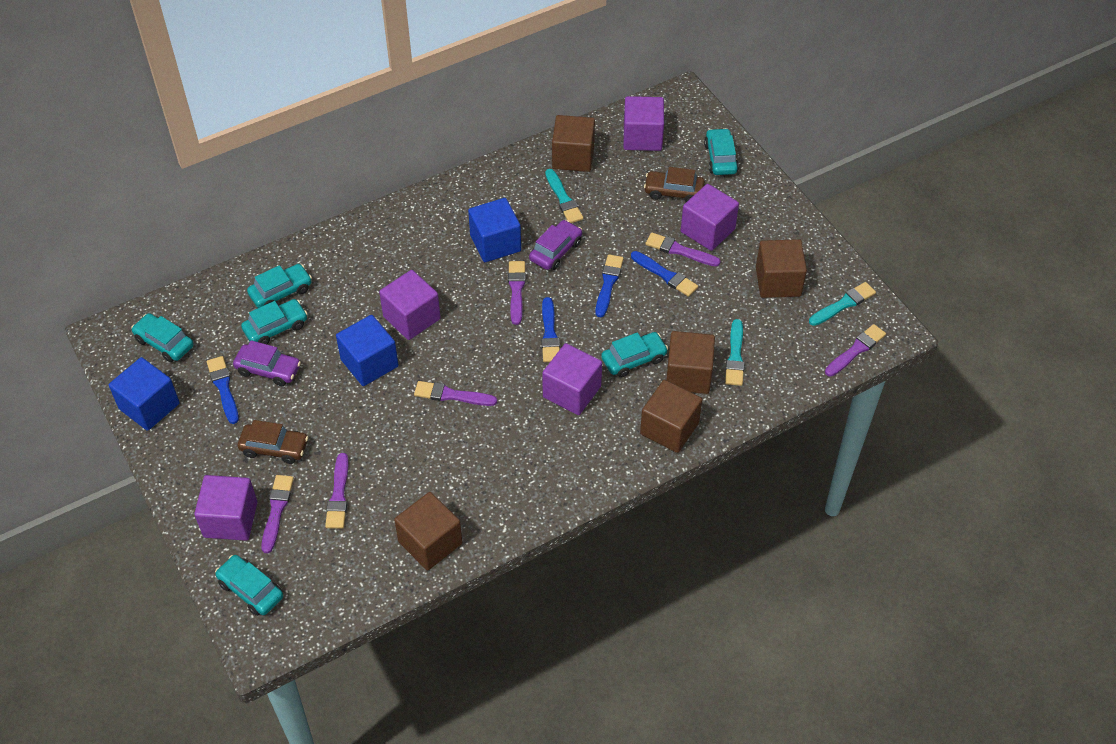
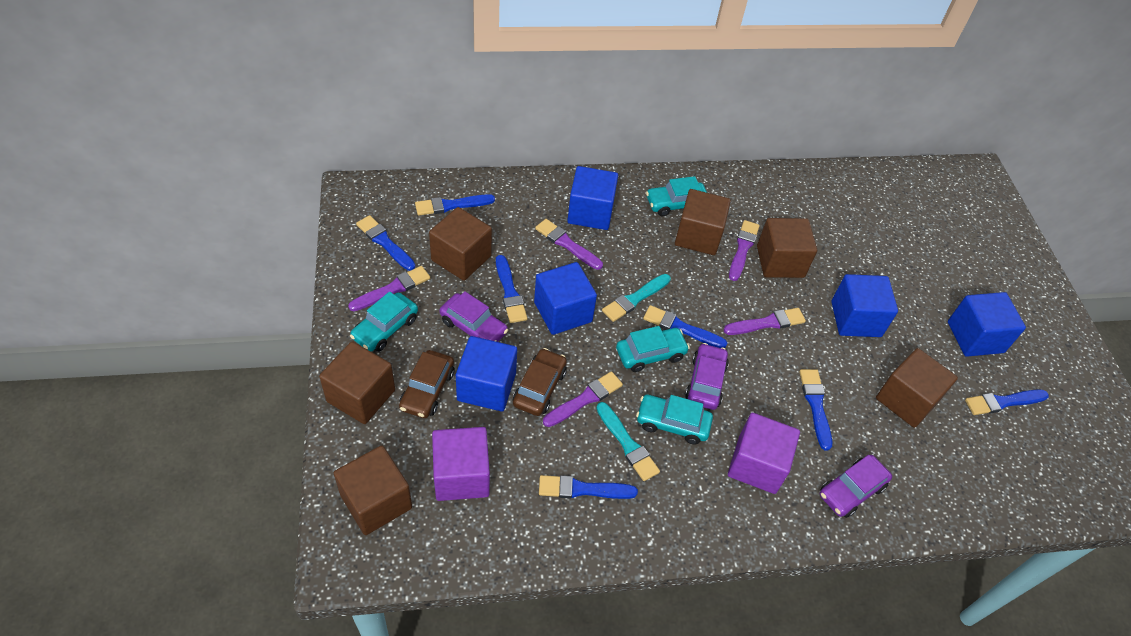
blue brush: 4 -> 7
blue cube: 3 -> 5
brown cube: 5 -> 6
purple brush: 6 -> 5
purple car: 2 -> 3
purple cube: 5 -> 2
turquoise brush: 3 -> 2
turquoise car: 6 -> 4

